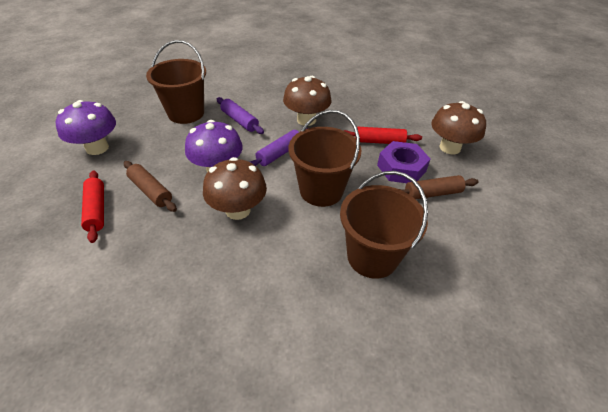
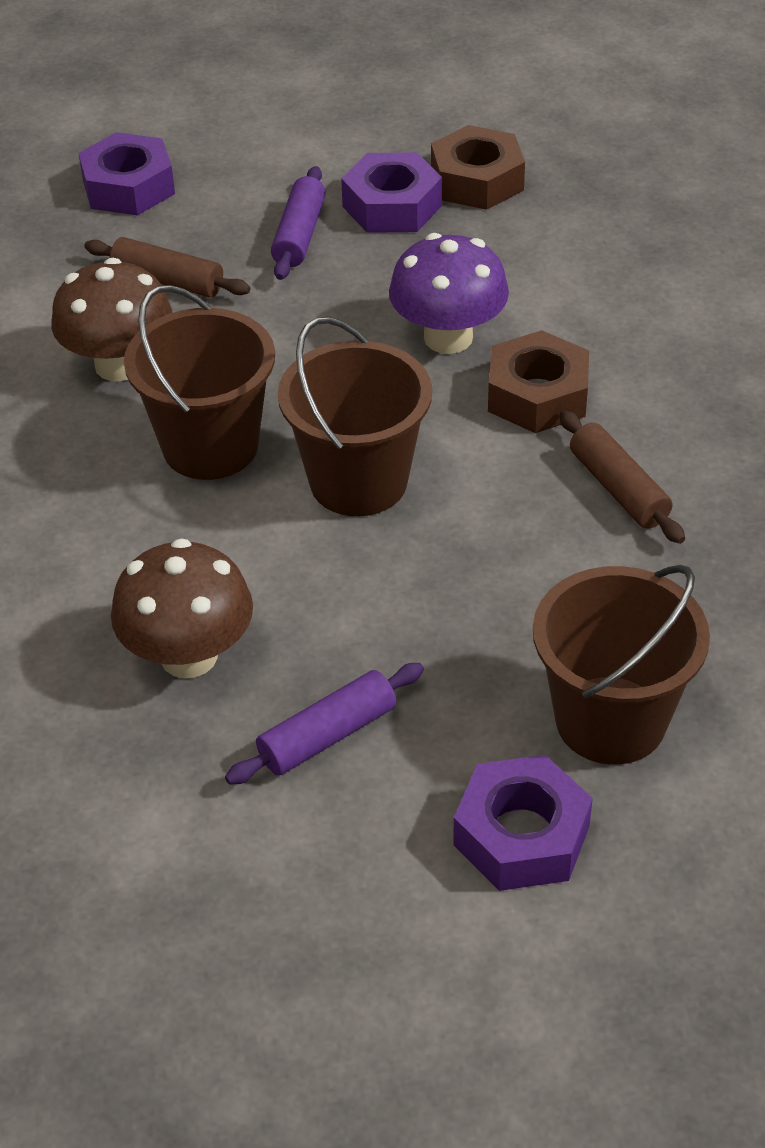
brown mushroom: 3 -> 2
brown nut: 0 -> 2
purple mushroom: 2 -> 1
purple nut: 1 -> 3
red rolling pin: 2 -> 0

